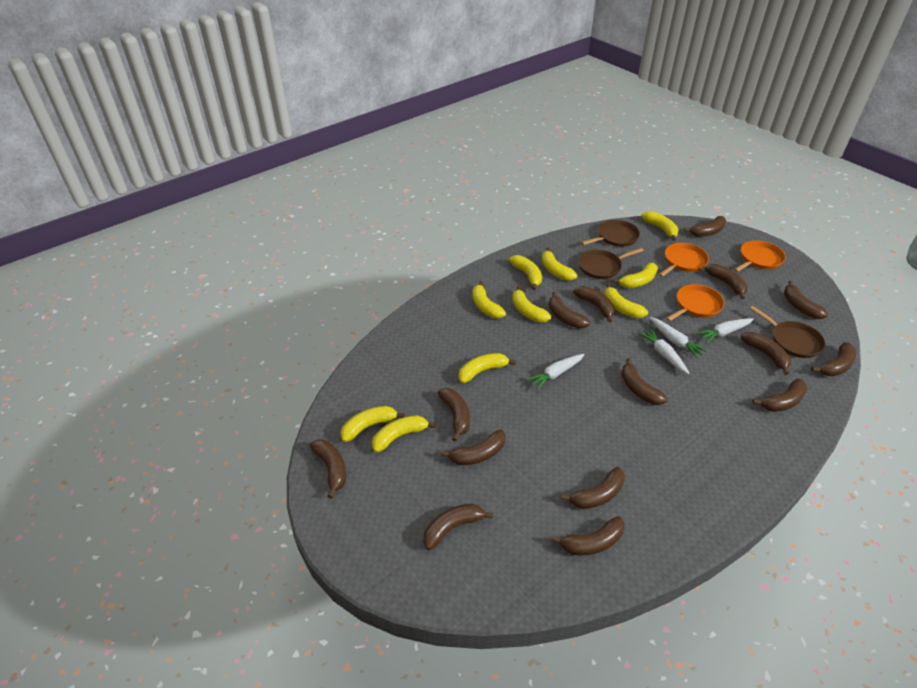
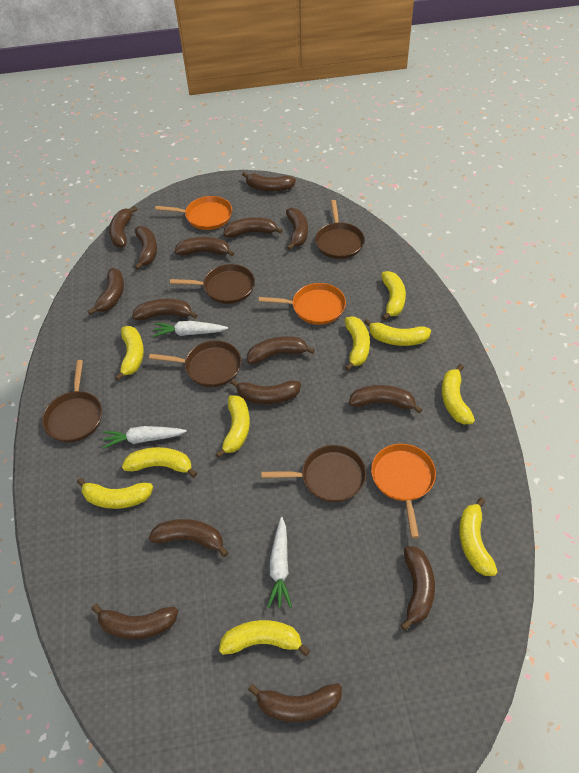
brown pan: 3 -> 5
white carrot: 4 -> 3

